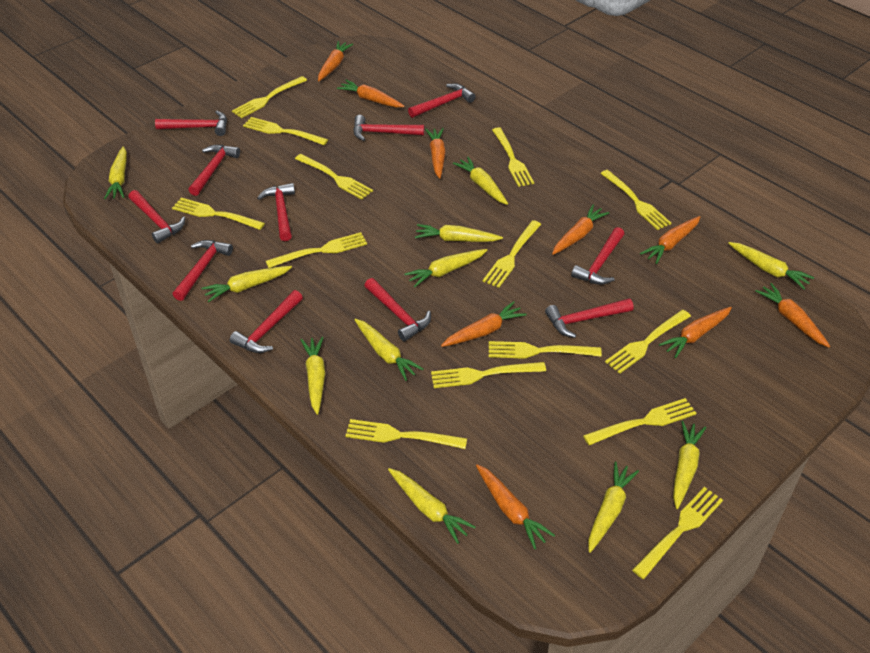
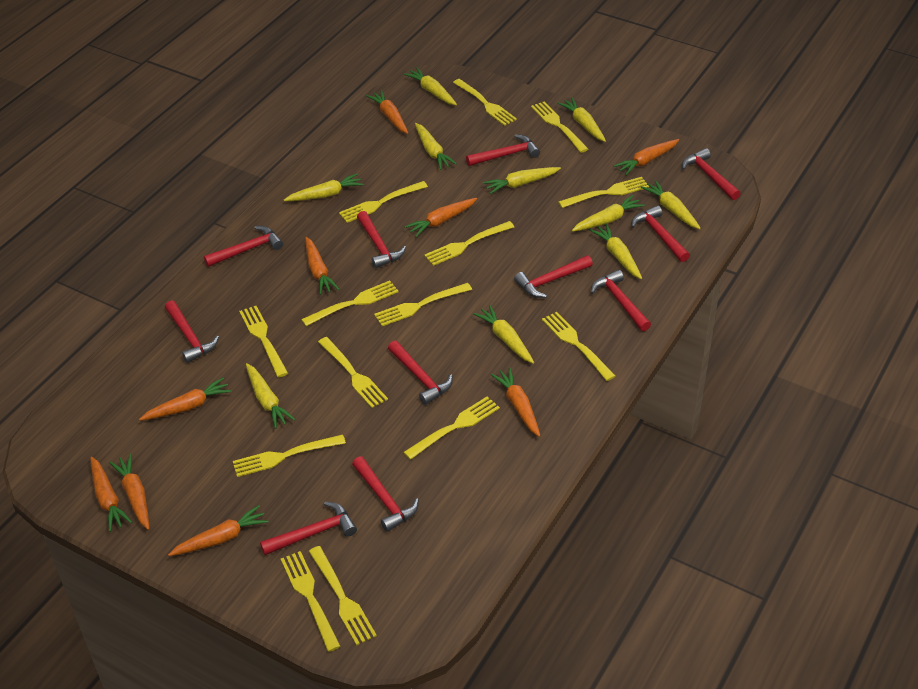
yellow carrot: 11 -> 10

